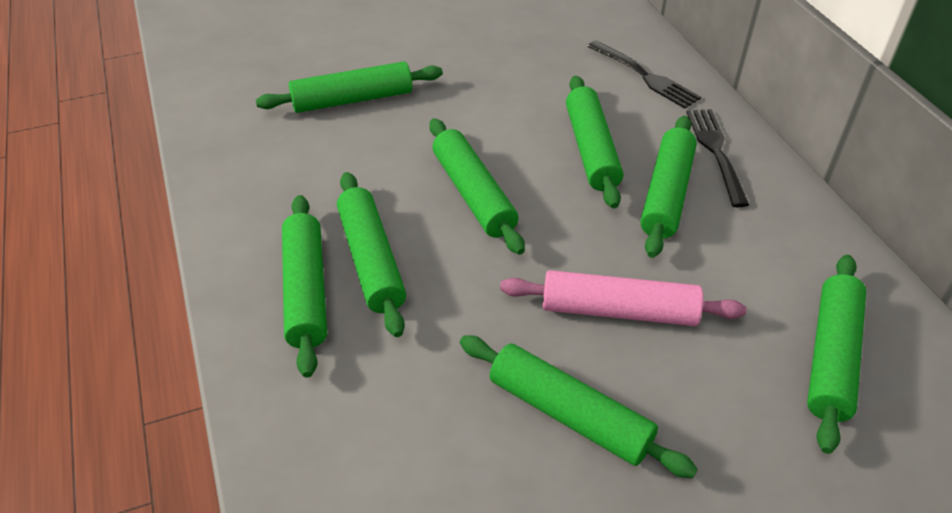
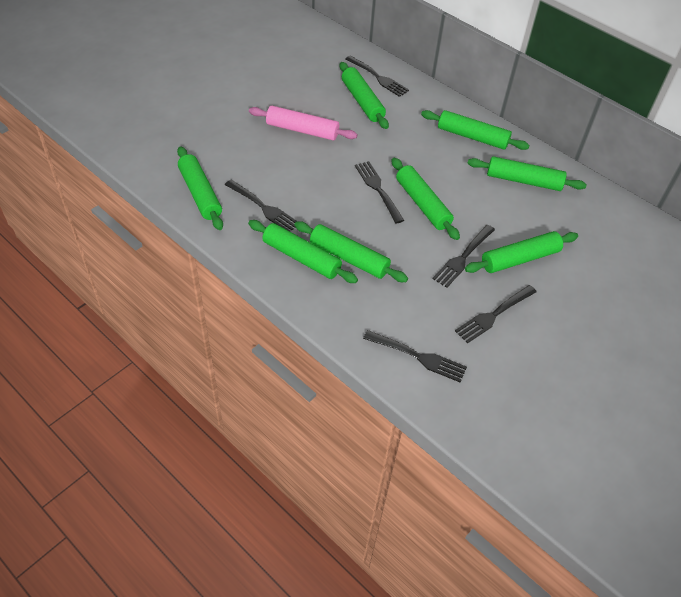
black fork: 2 -> 6

